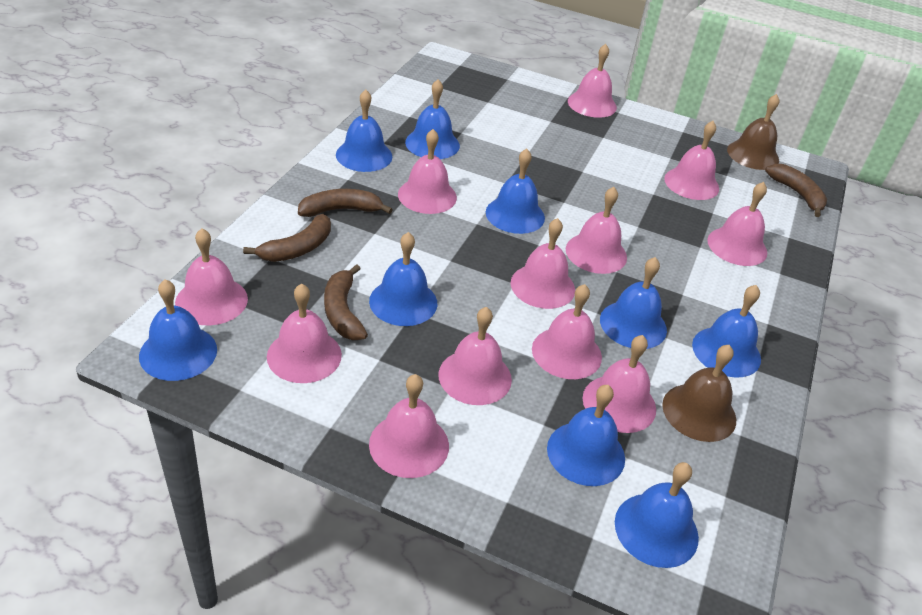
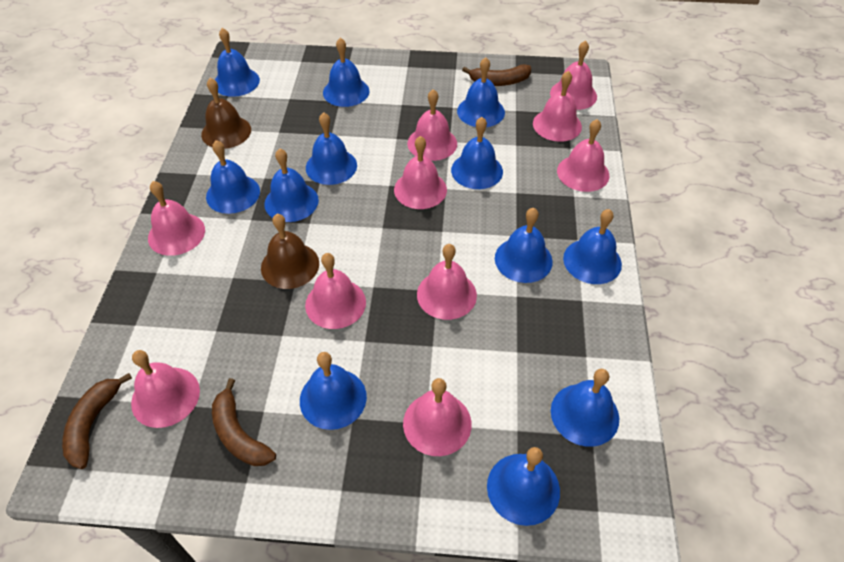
blue bell: 9 -> 12
brown banana: 4 -> 3
pink bell: 12 -> 10

